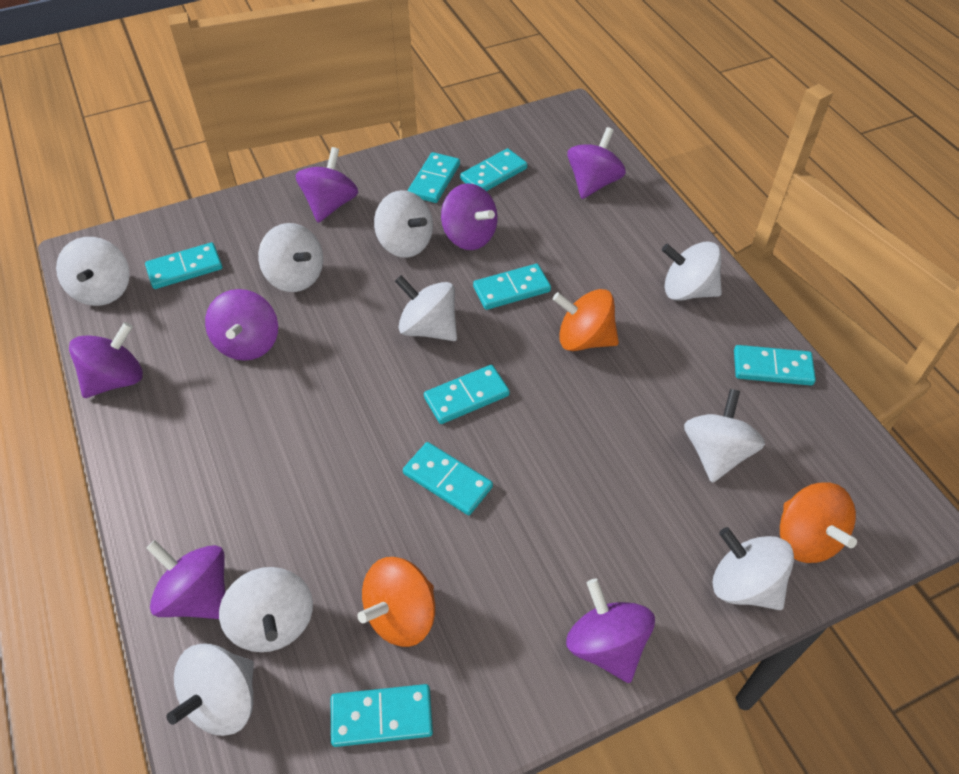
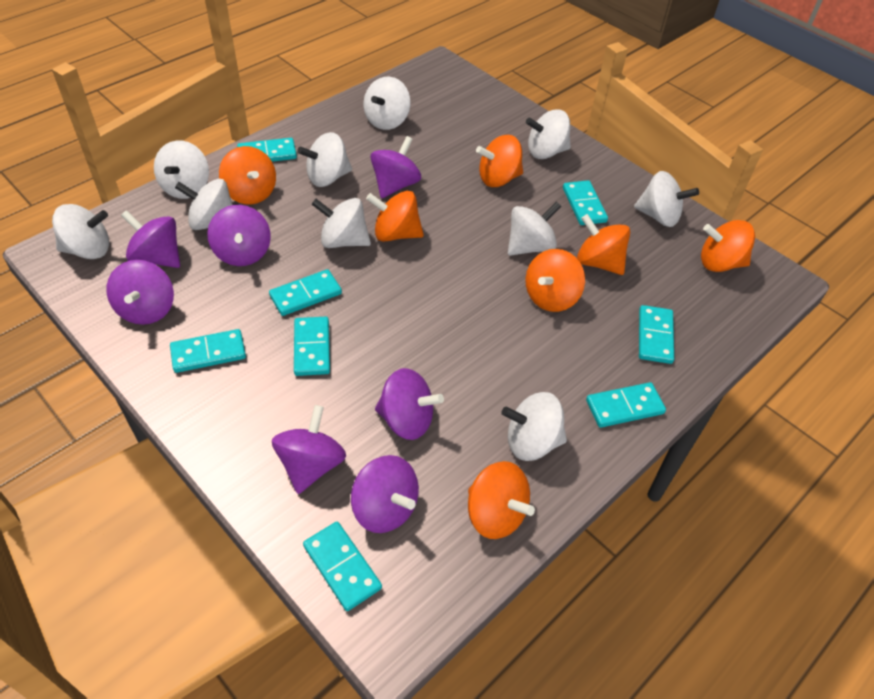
orange spinning top: 3 -> 7
white spinning top: 9 -> 10

